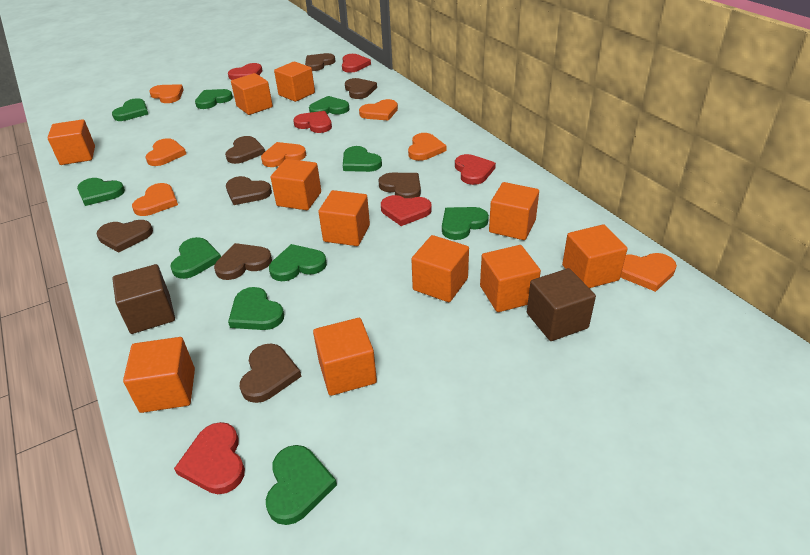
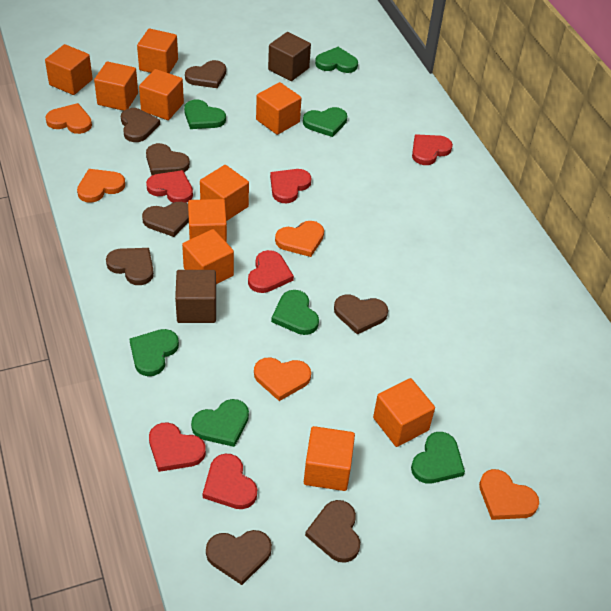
green heart: 10 -> 7
orange cube: 11 -> 10
orange heart: 7 -> 5

